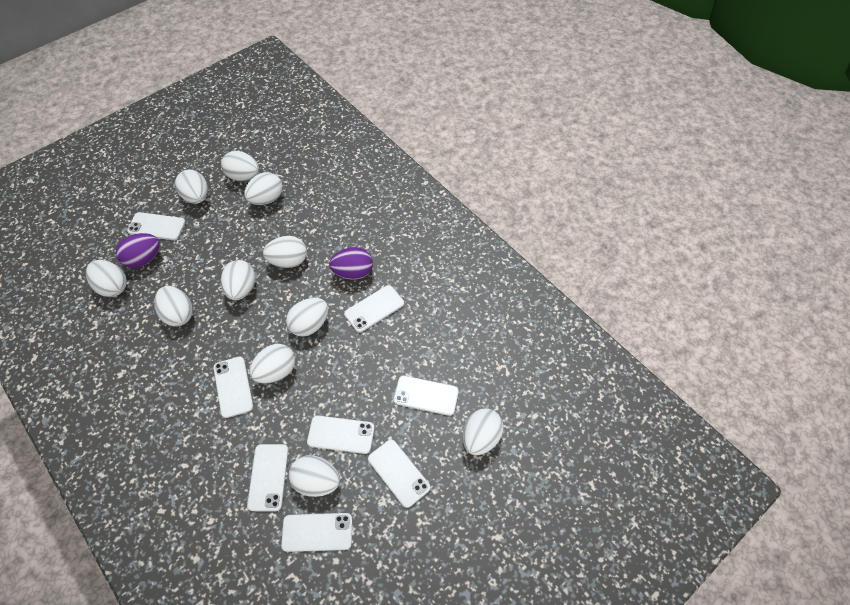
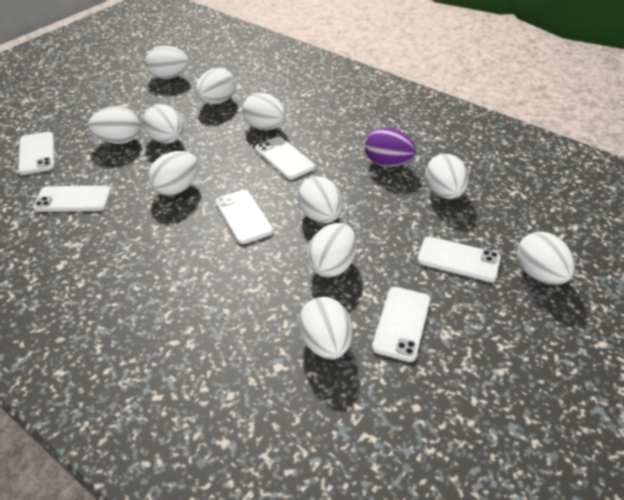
purple egg: 2 -> 1
white phone: 8 -> 6

